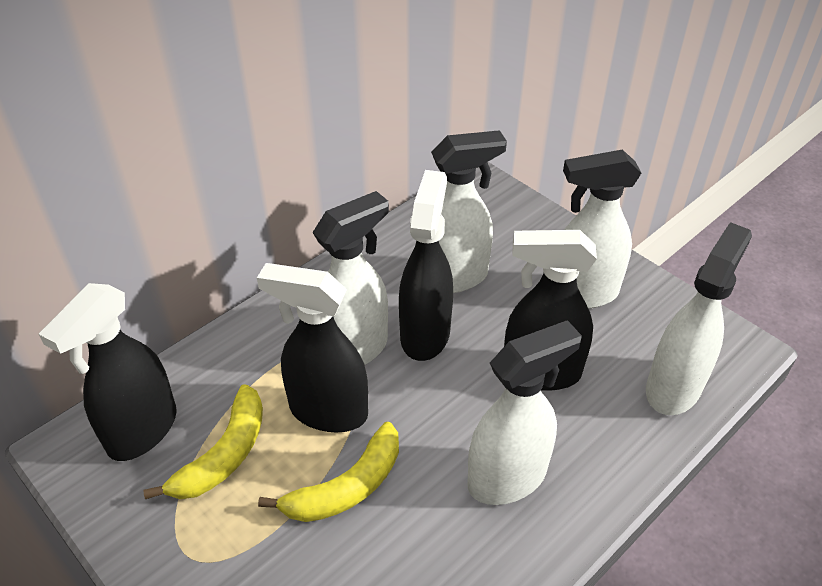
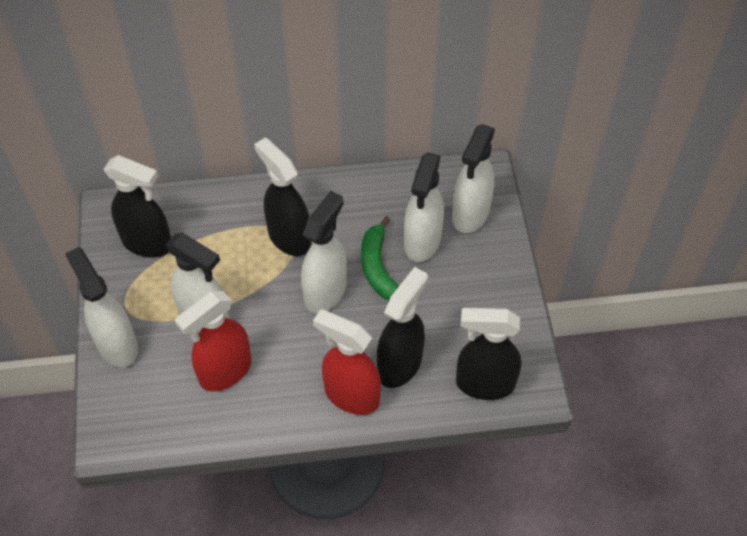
green banana: 0 -> 1
red spray bottle: 0 -> 2
yellow banana: 2 -> 0

